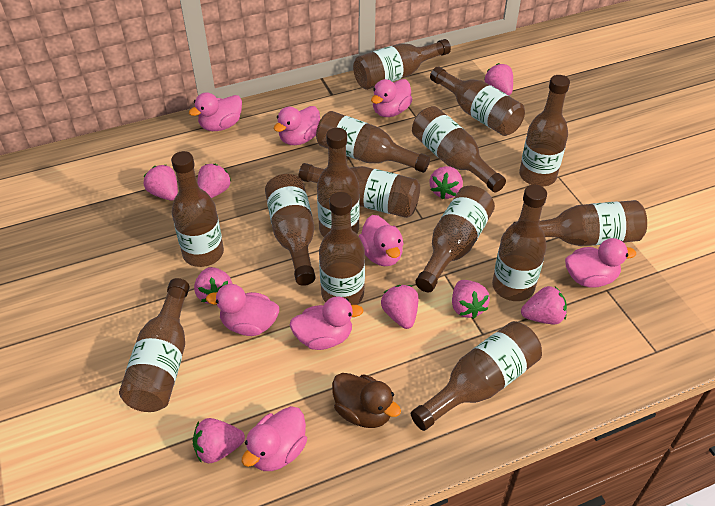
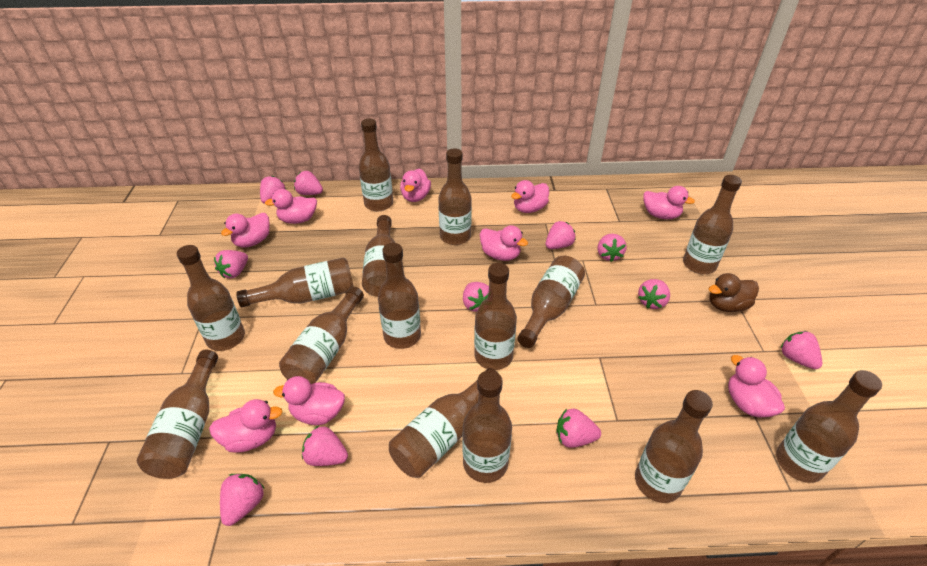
pink duck: 8 -> 9
pink strawberry: 9 -> 11

